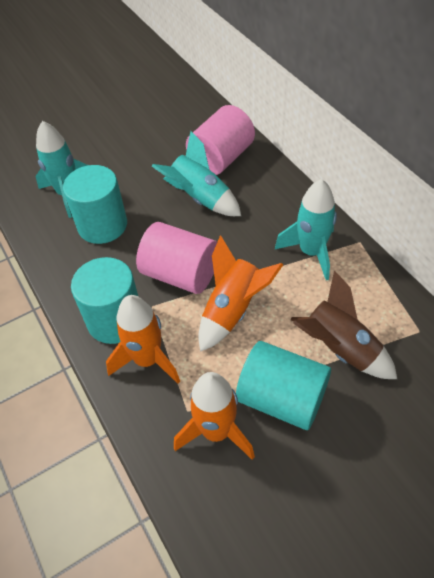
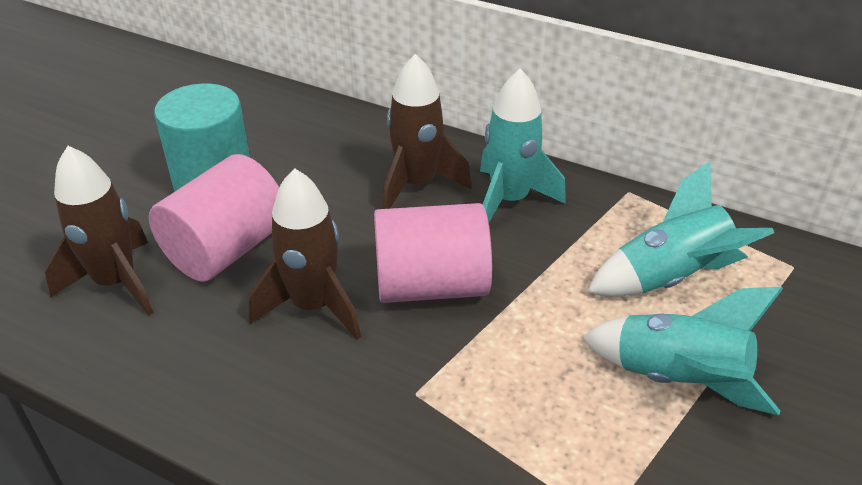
brown rocket: 1 -> 3
orange rocket: 3 -> 0
turquoise cylinder: 3 -> 1

